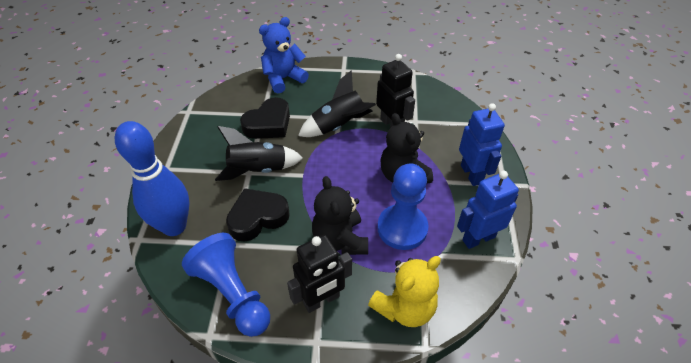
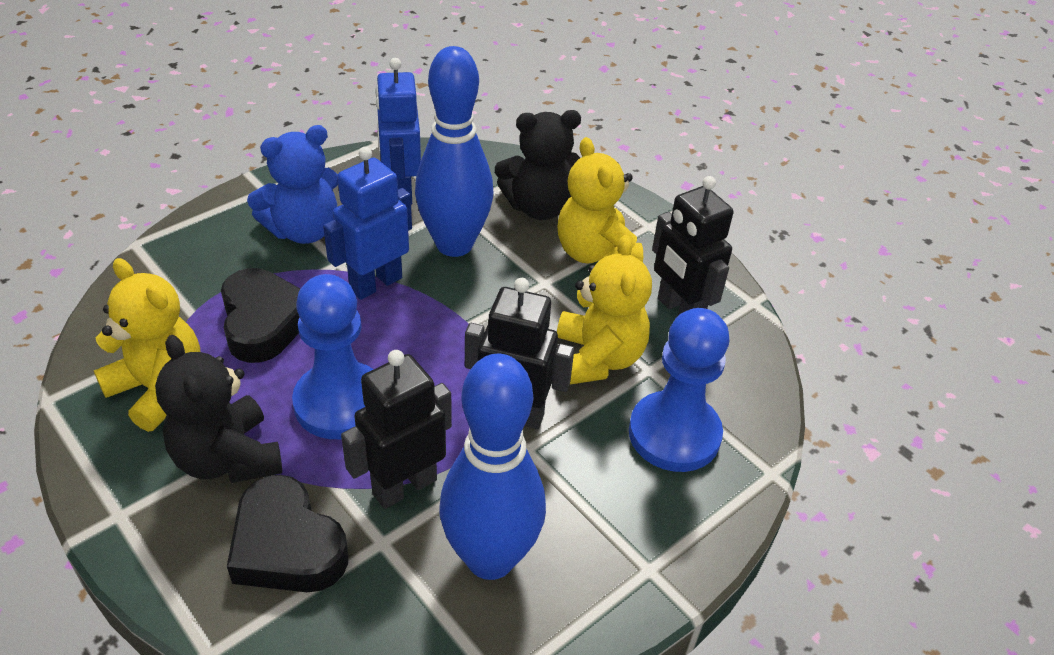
black robot: 2 -> 3
black rocket: 2 -> 0
blue bowling pin: 1 -> 2
yellow teddy bear: 1 -> 3

